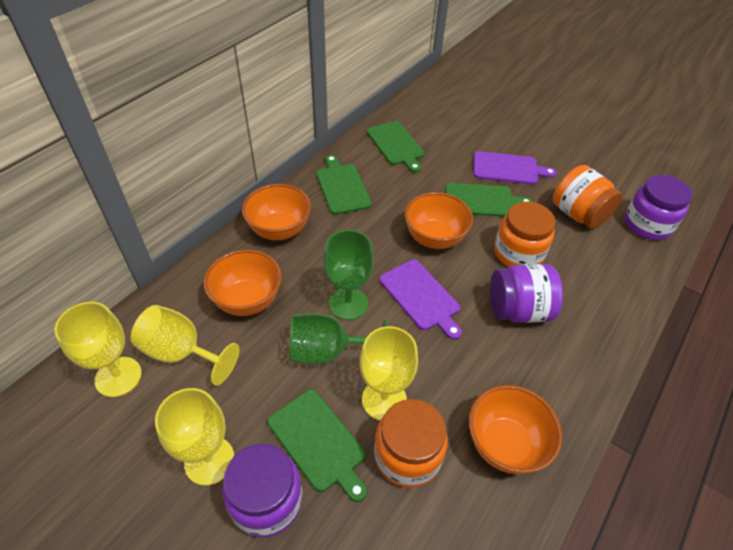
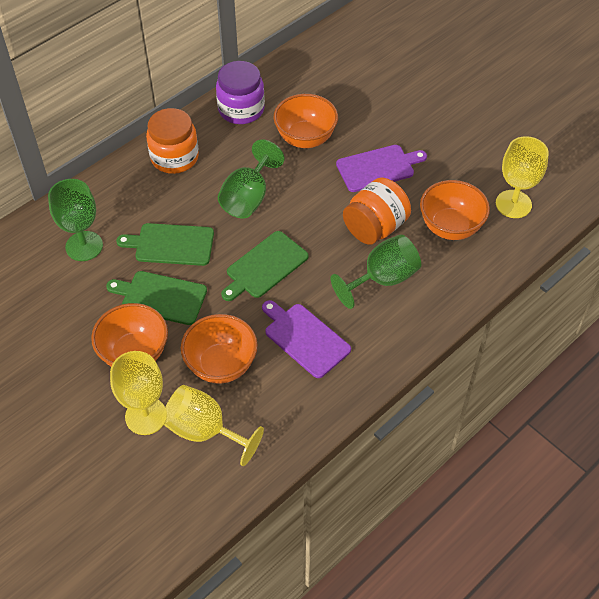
green cutting board: 4 -> 3
green goblet: 2 -> 3
orange jar: 3 -> 2
purple jar: 3 -> 1
yellow goblet: 4 -> 3

